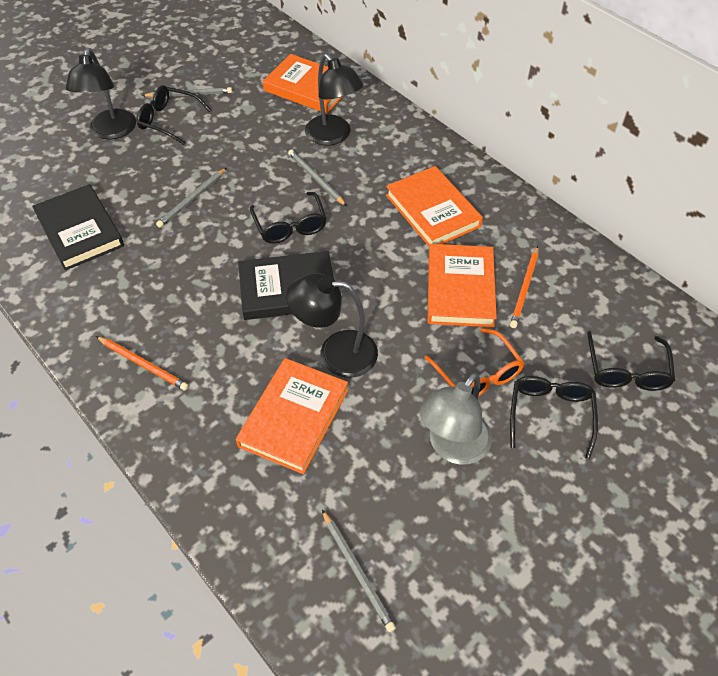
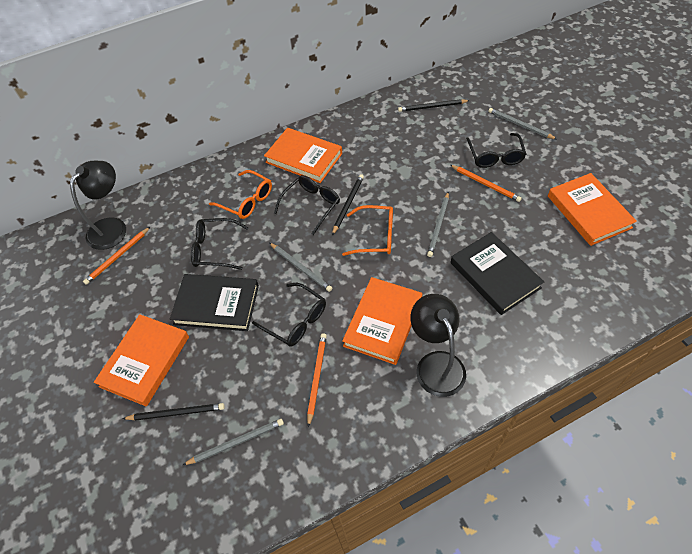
black lamp: 3 -> 2
black pencil: 0 -> 3
grey lamp: 1 -> 0
orange glasses: 1 -> 2
orange pencil: 2 -> 3

